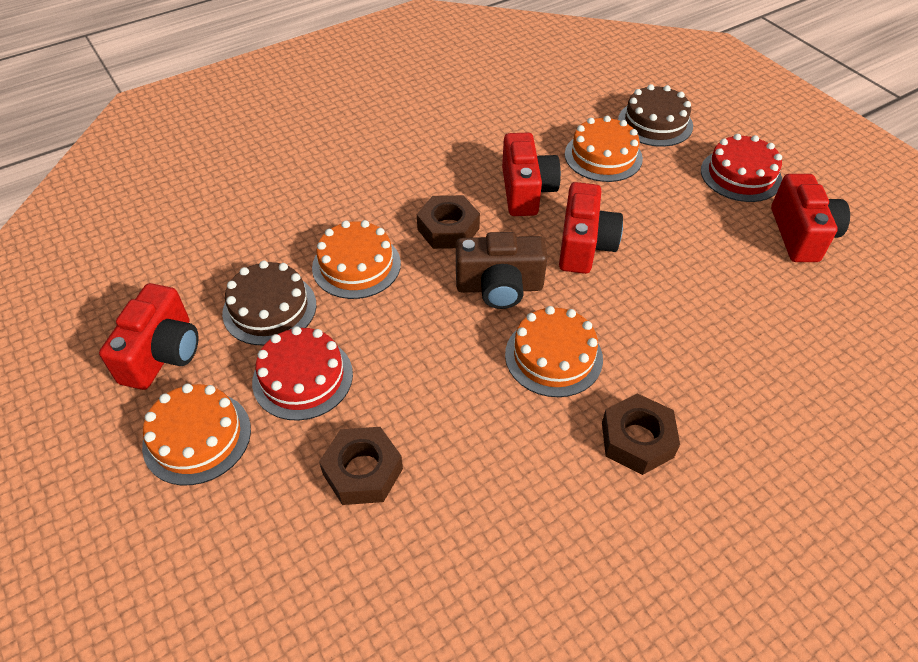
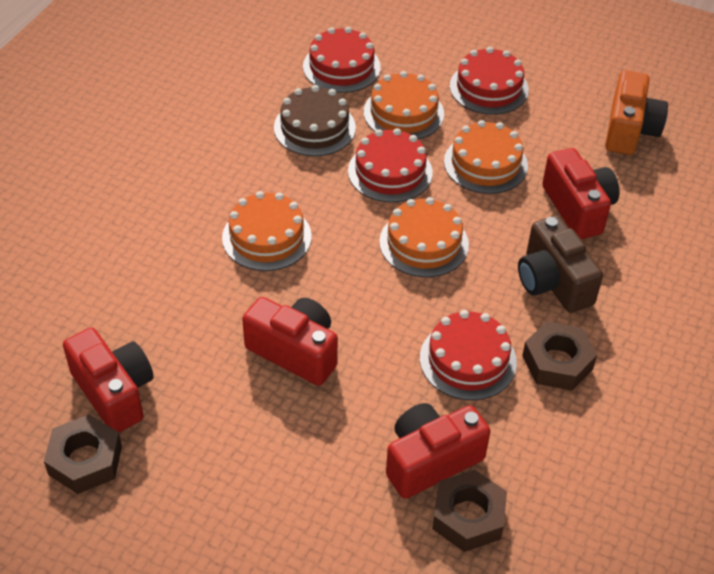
brown cake: 2 -> 1
orange camera: 0 -> 1
red cake: 2 -> 4

